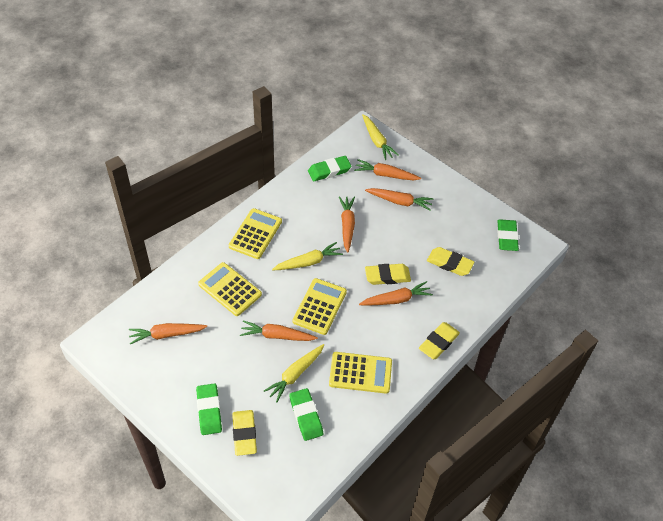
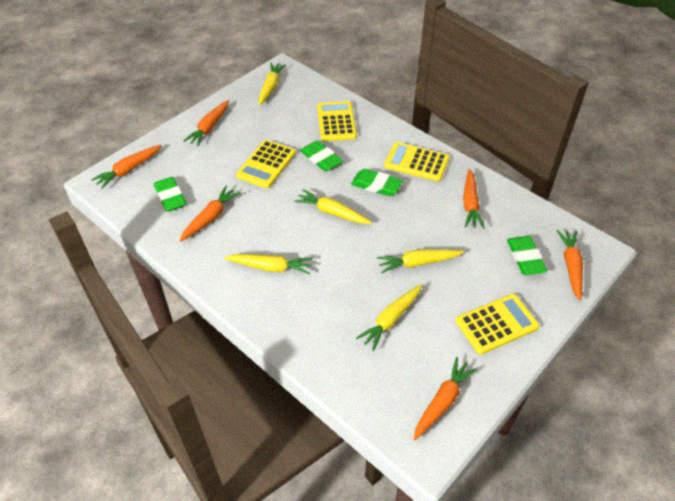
yellow carrot: 3 -> 5
yellow eraser: 4 -> 0

